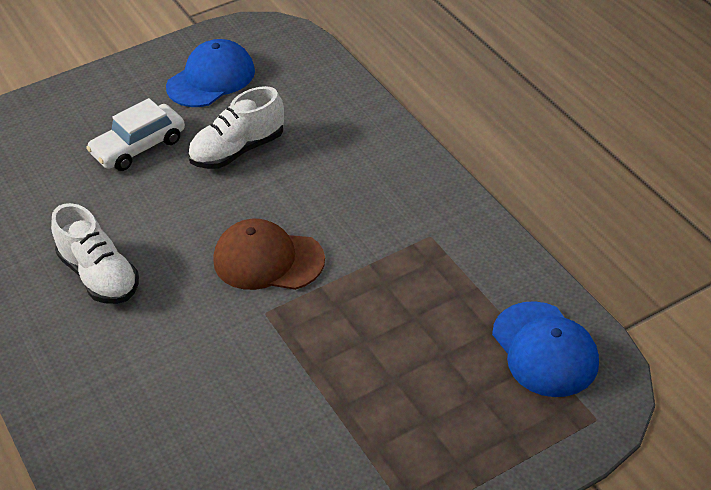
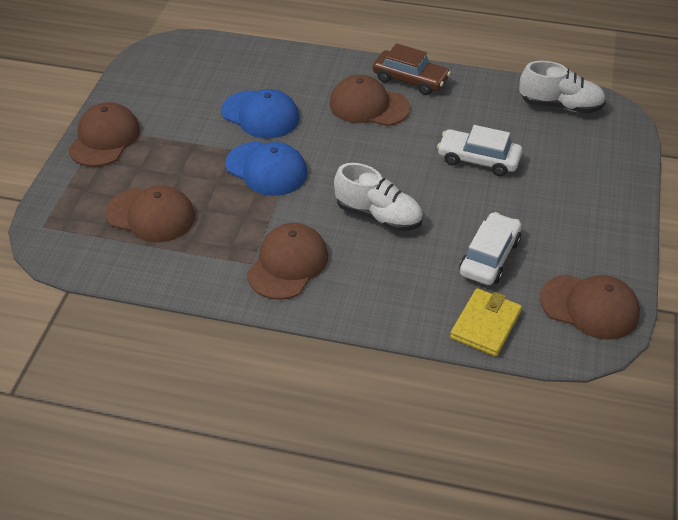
brown cap: 1 -> 5
brown car: 0 -> 1
white car: 1 -> 2
yellow wallet: 0 -> 1

